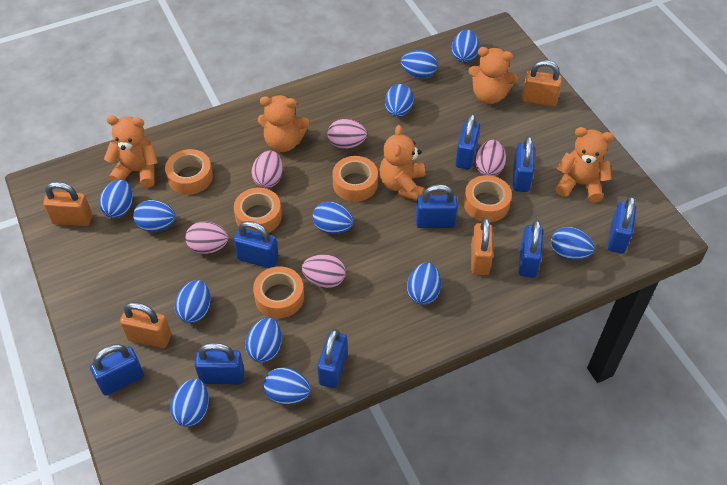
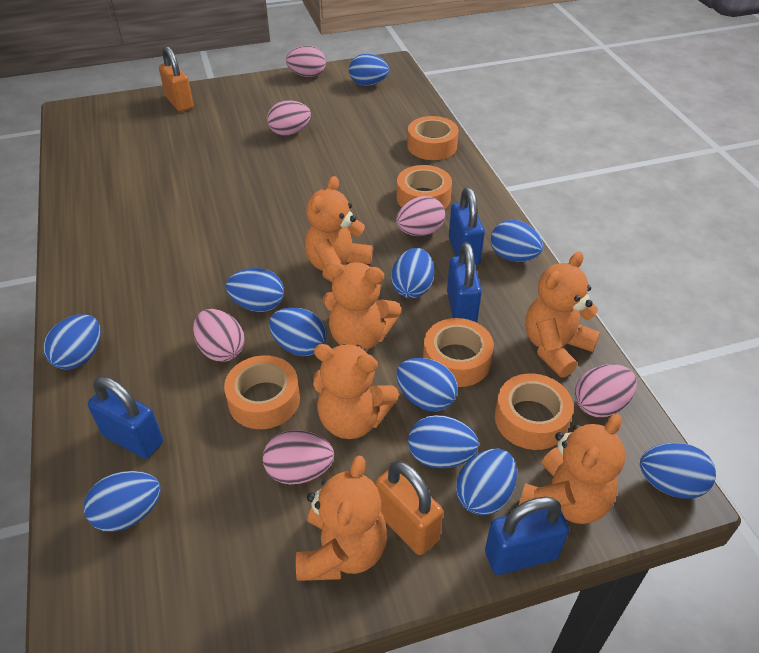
blue egg: 12 -> 11
blue padlock: 9 -> 4
orange padlock: 4 -> 2
orange teddy bear: 5 -> 6
pink egg: 5 -> 6

